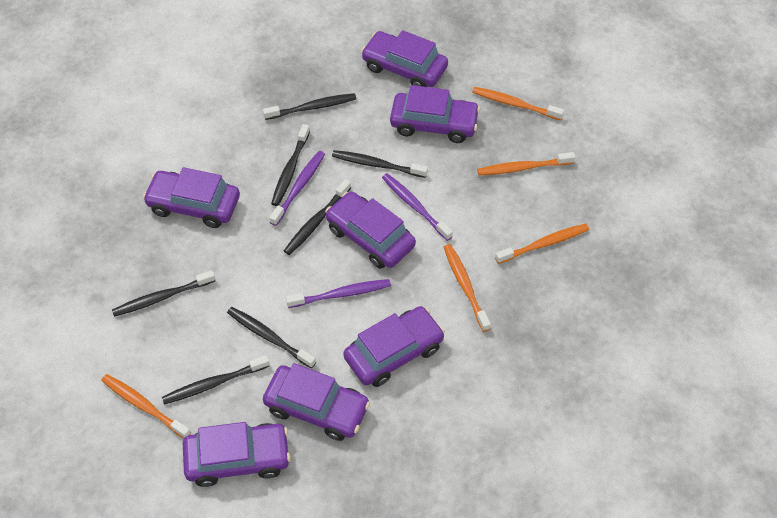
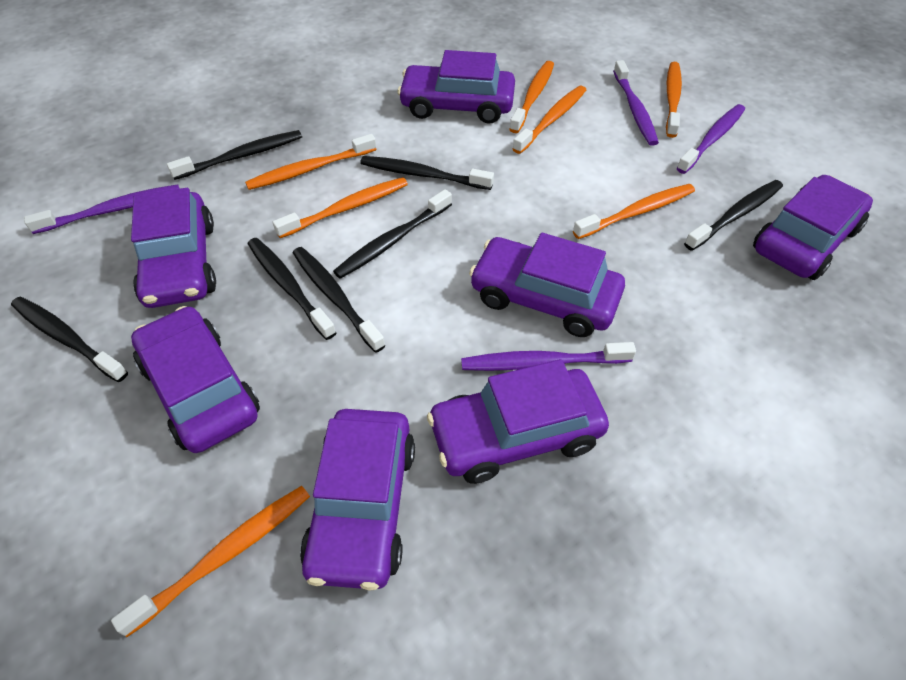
orange toothbrush: 5 -> 7
purple toothbrush: 3 -> 4

